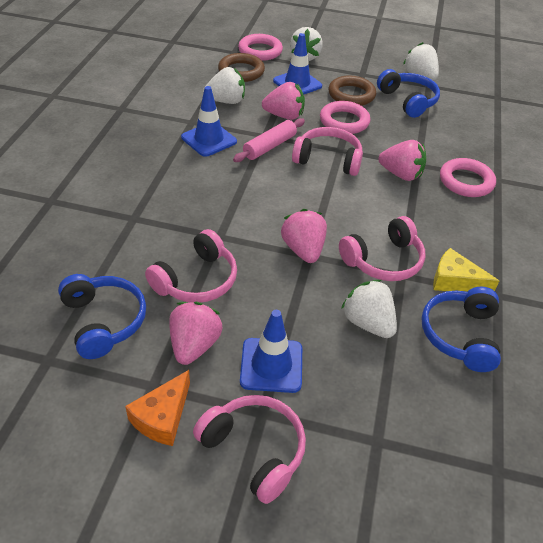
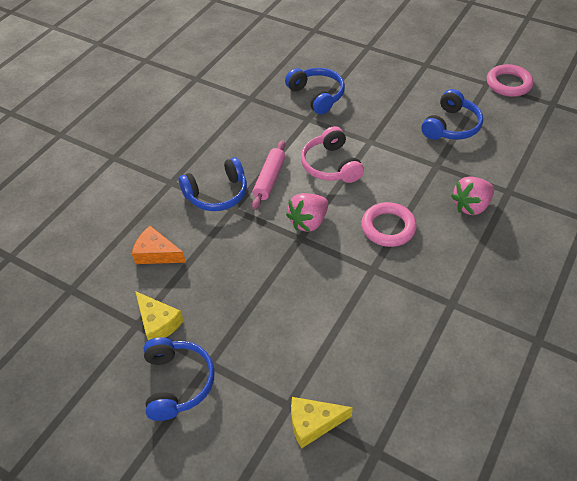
blue headphones: 3 -> 4
blue traffic cone: 3 -> 0
brown ring: 2 -> 0
pink headphones: 4 -> 1
pink ring: 3 -> 2
pink strawberry: 4 -> 2
white strawberry: 4 -> 0
yellow cheese: 1 -> 2

